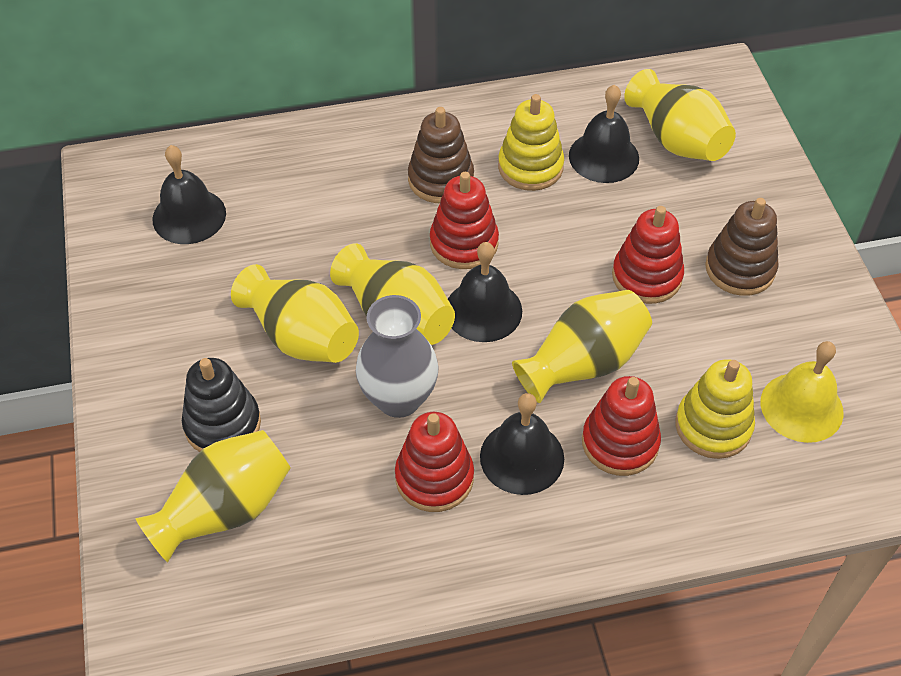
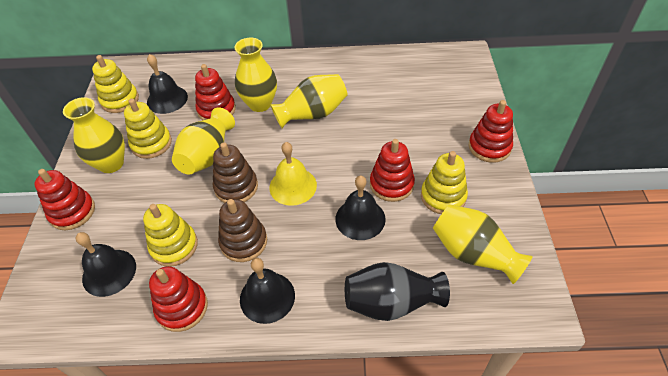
black stacking toy: 1 -> 0
black vase: 0 -> 1
grey vase: 1 -> 0
red stacking toy: 4 -> 5
yellow stacking toy: 2 -> 4

